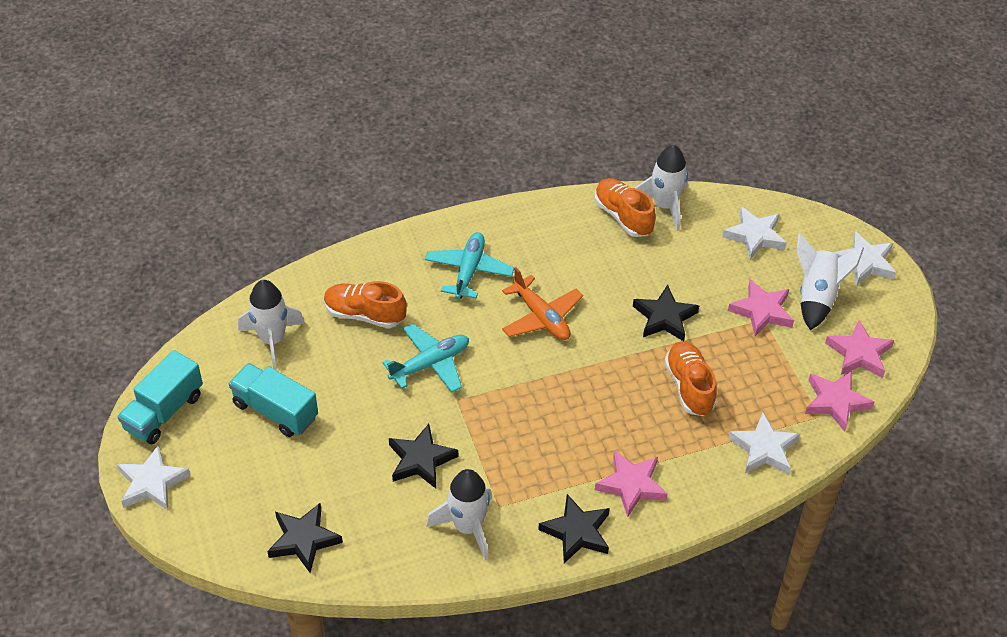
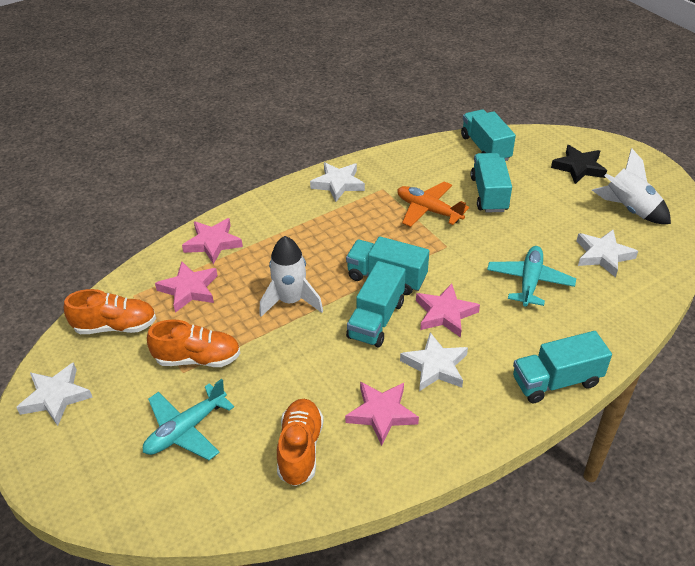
black star: 4 -> 1
turquoise truck: 2 -> 5
white rocket: 4 -> 2

